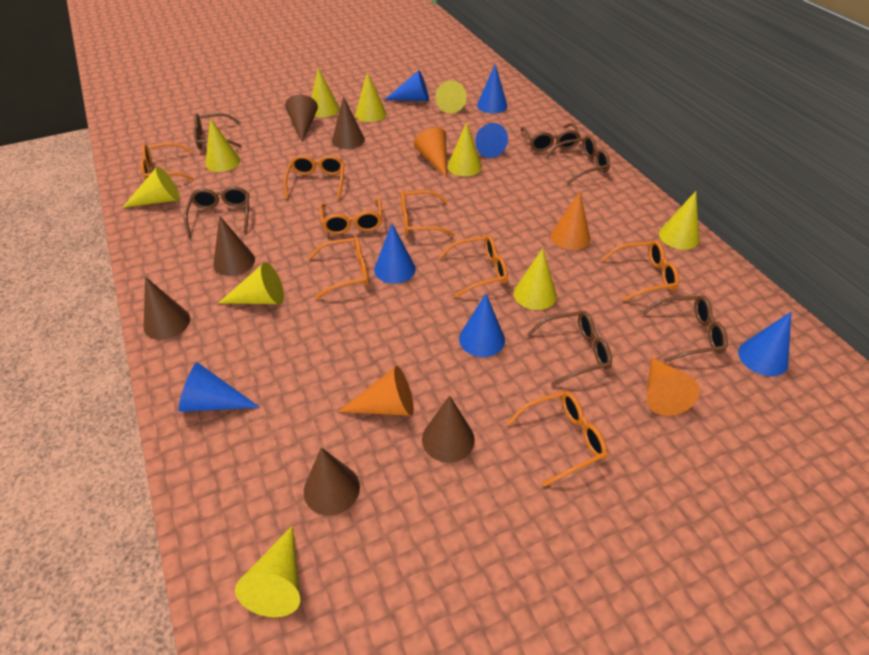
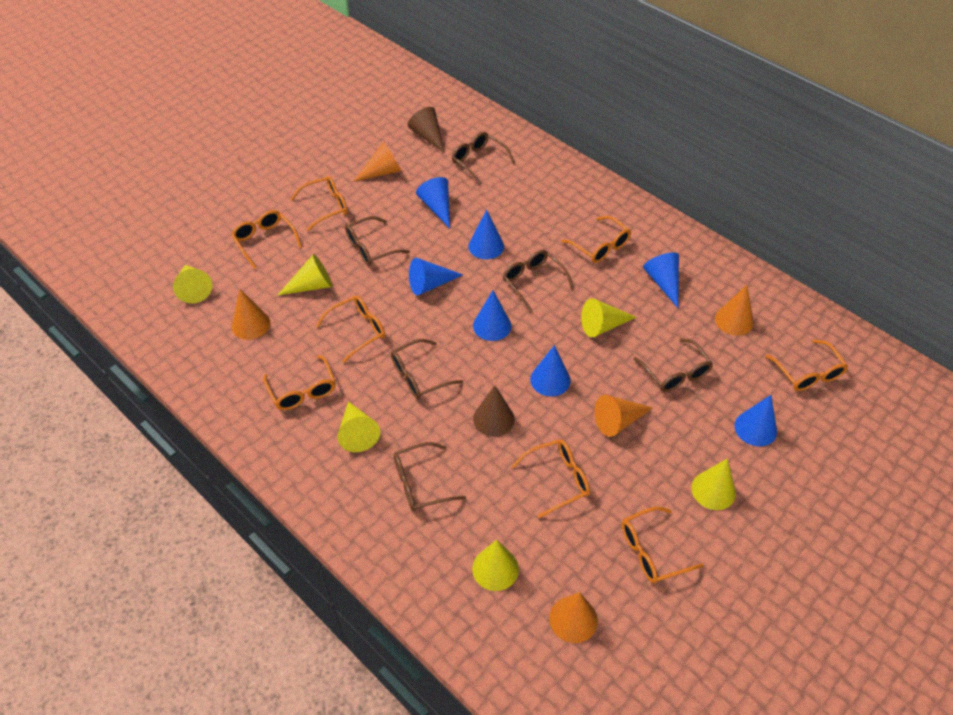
brown cone: 6 -> 2
orange cone: 4 -> 5
yellow cone: 10 -> 6

